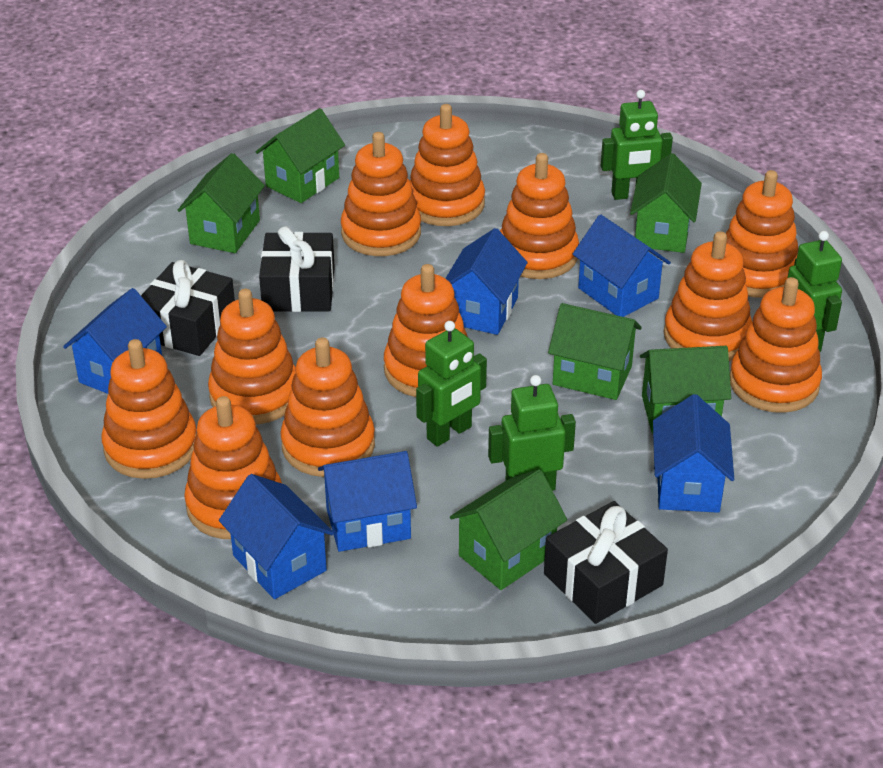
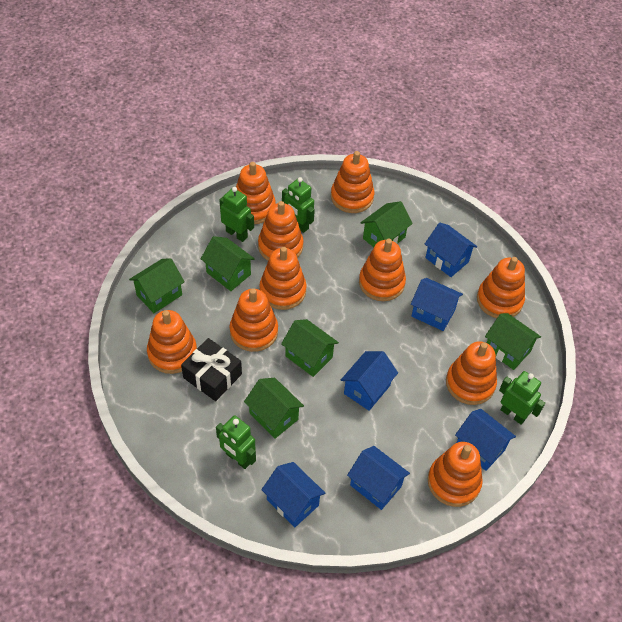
black gift: 3 -> 1
orange stacking toy: 11 -> 10

